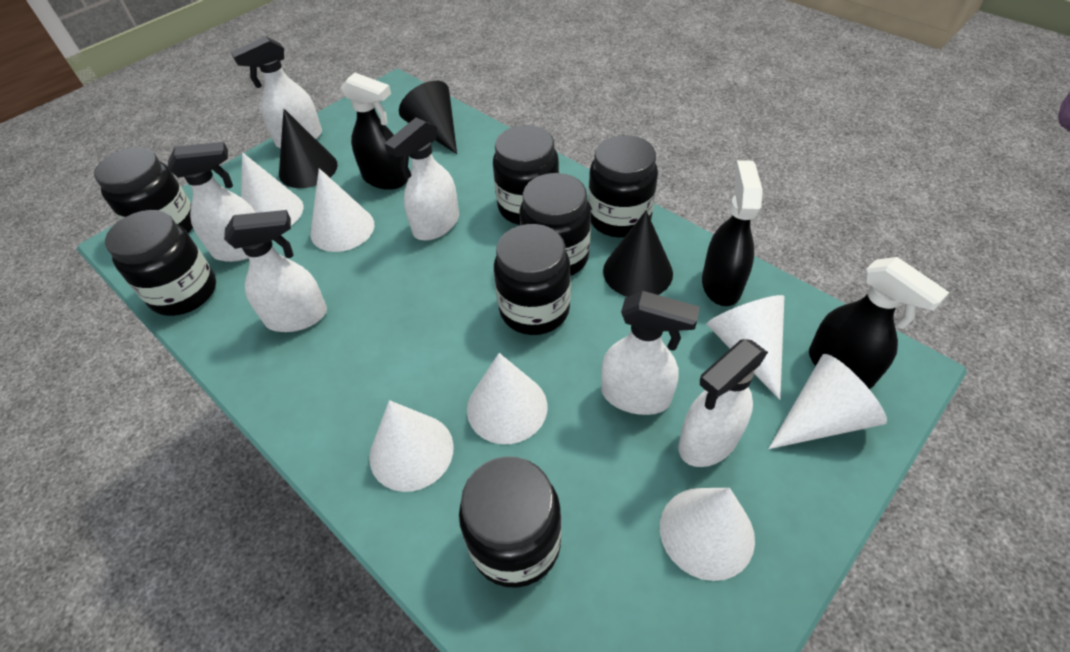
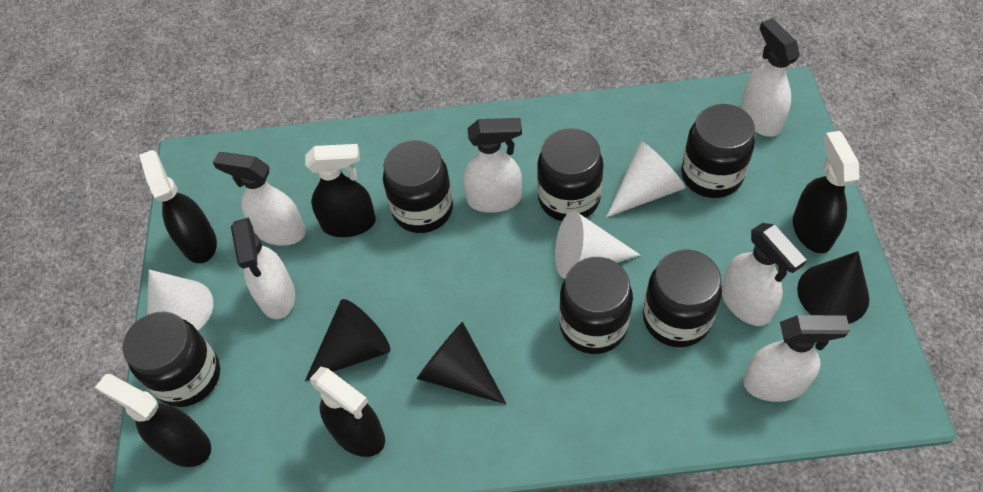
black jar: 7 -> 6
black spray bottle: 3 -> 5
white cone: 7 -> 3

